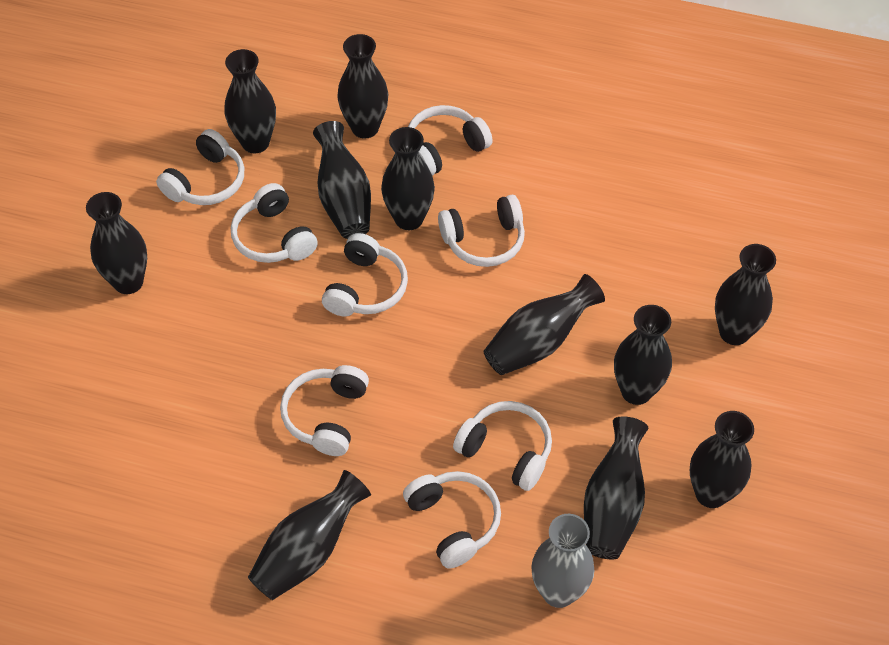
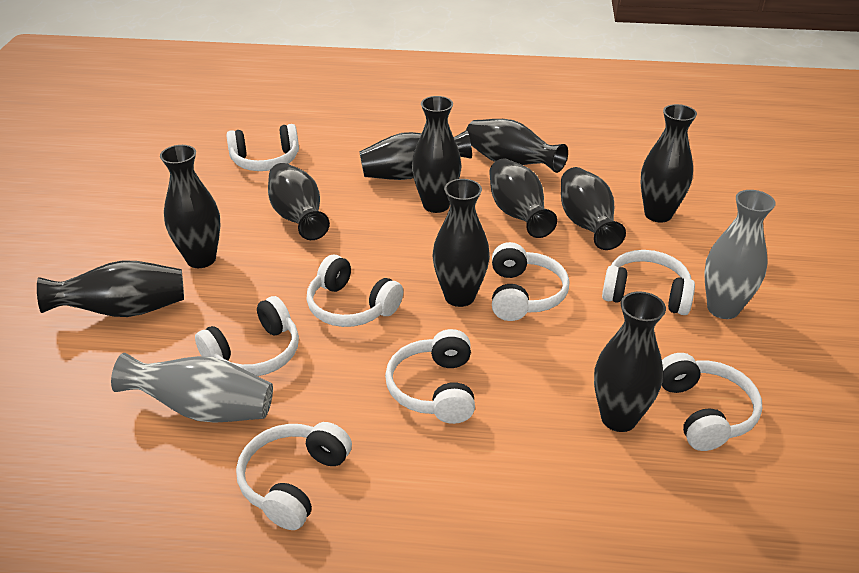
grey vase: 1 -> 2

